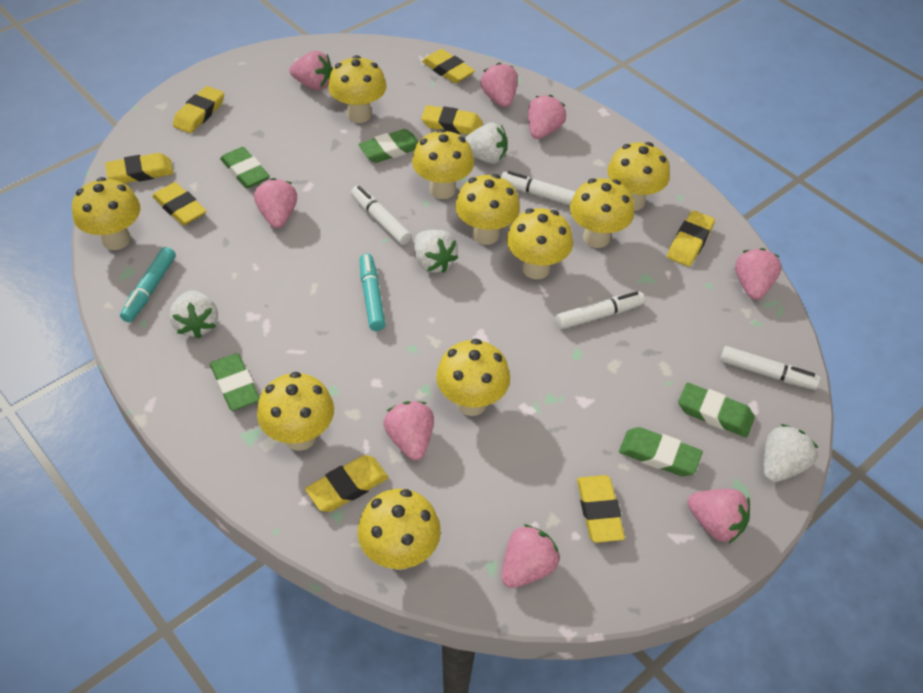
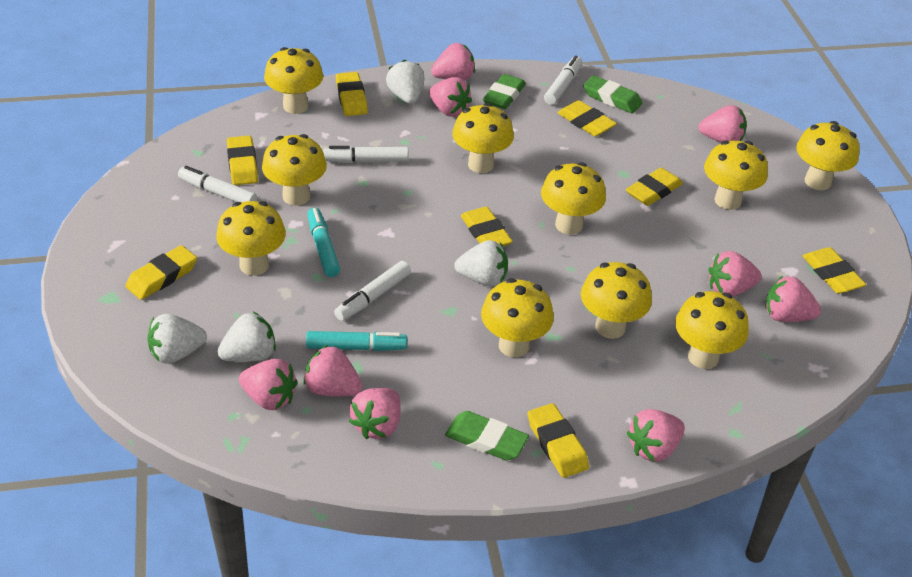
green eraser: 5 -> 3
pink strawberry: 8 -> 9

